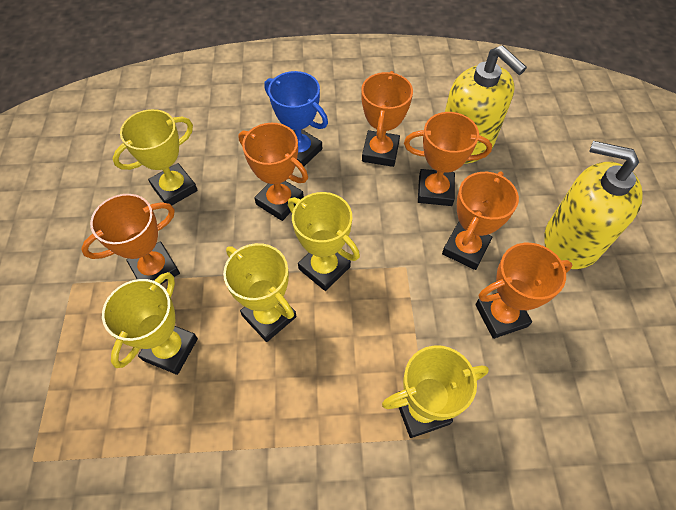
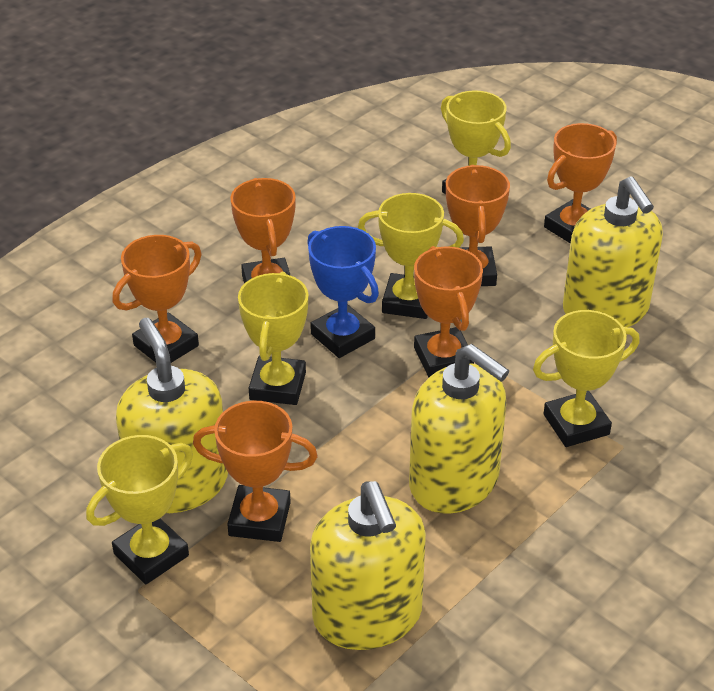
yellow soap dispenser: 2 -> 4

